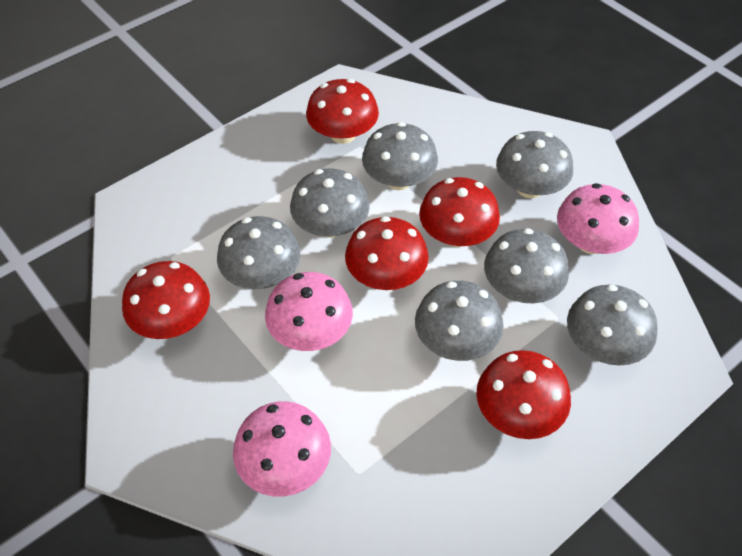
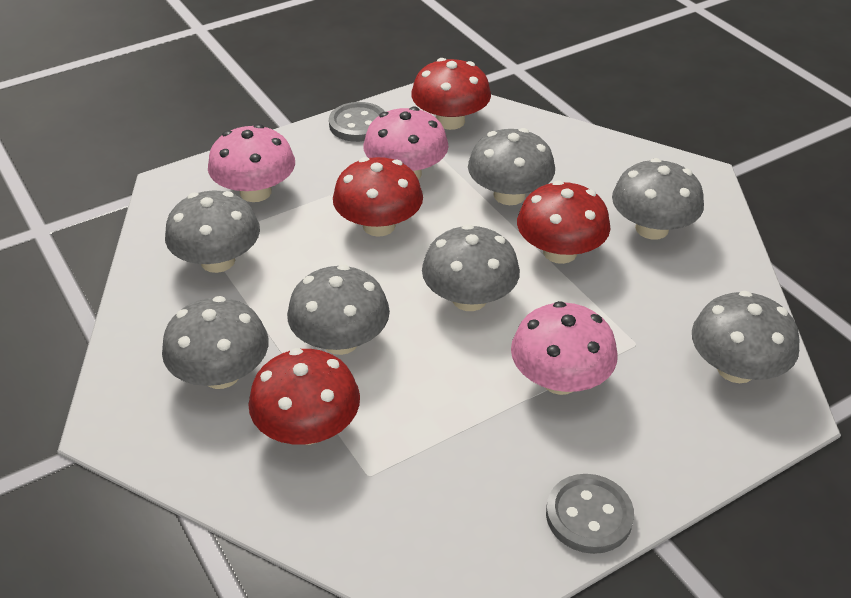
grey button: 0 -> 2
red mushroom: 5 -> 4

